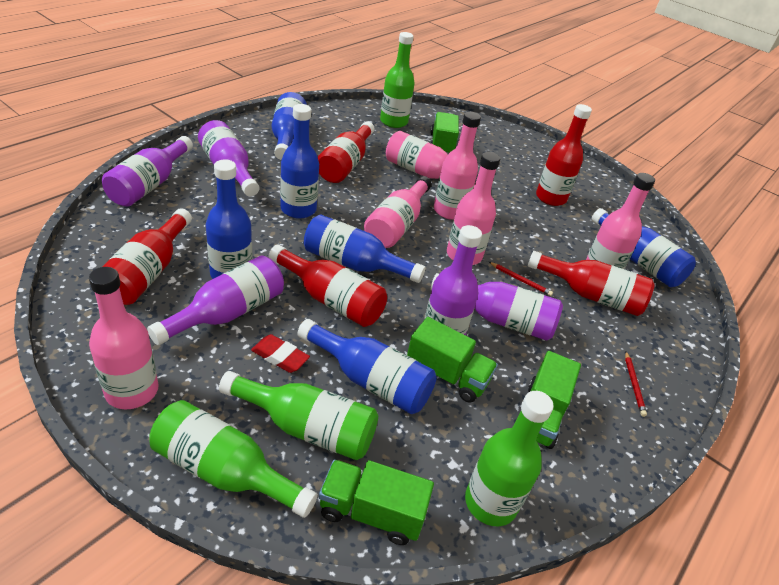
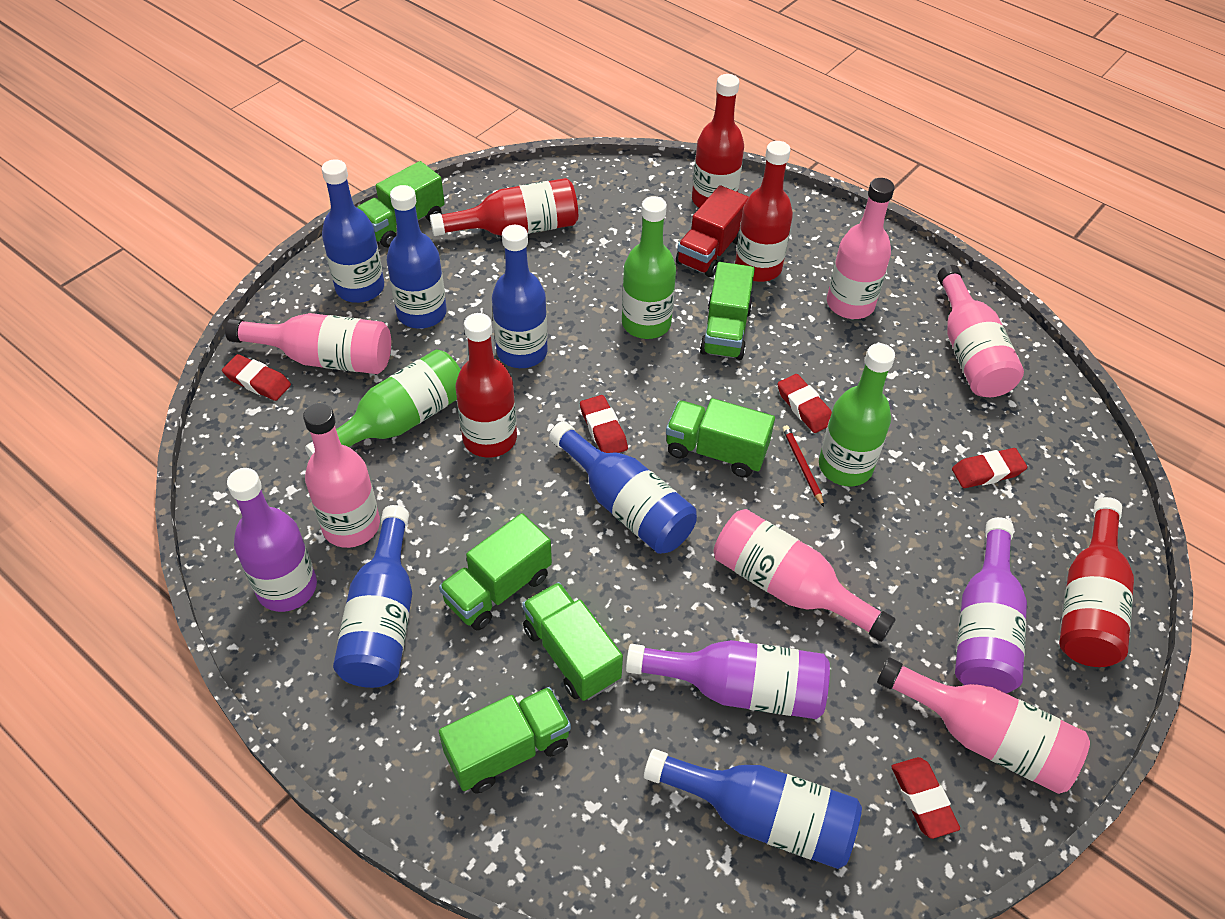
green bottle: 4 -> 3
green truck: 4 -> 6
purple bottle: 5 -> 3
red eraser: 1 -> 5
red pencil: 2 -> 1
red truck: 0 -> 1

